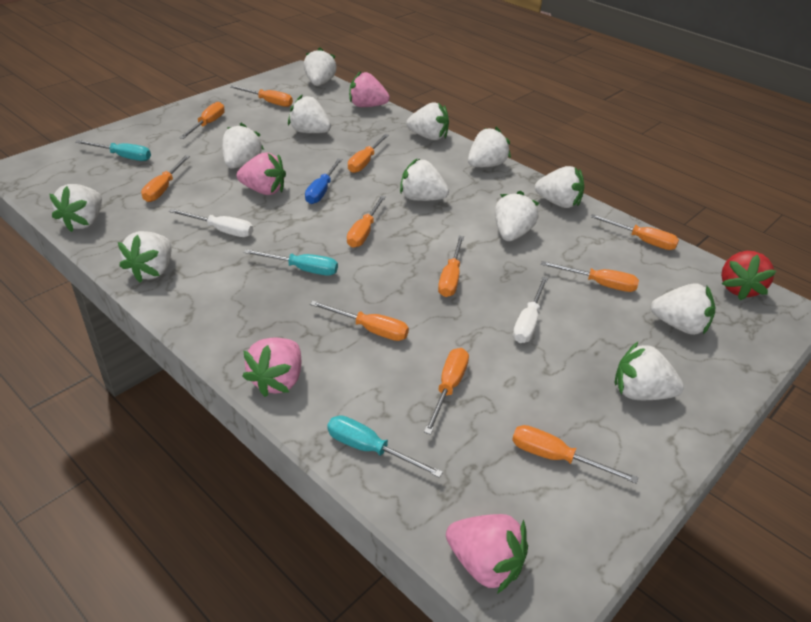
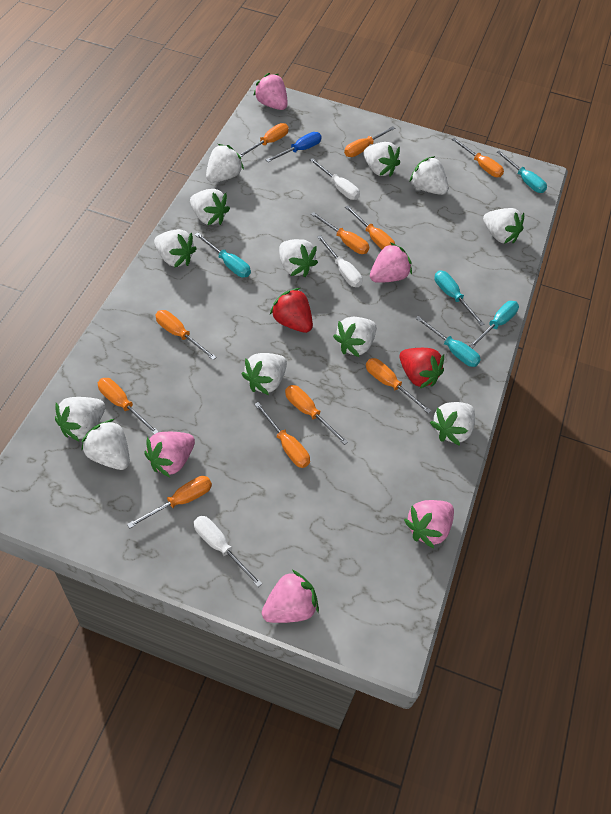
pink strawberry: 4 -> 5
red strawberry: 1 -> 2
turquoise screwdriver: 3 -> 5
white screwdriver: 2 -> 3

